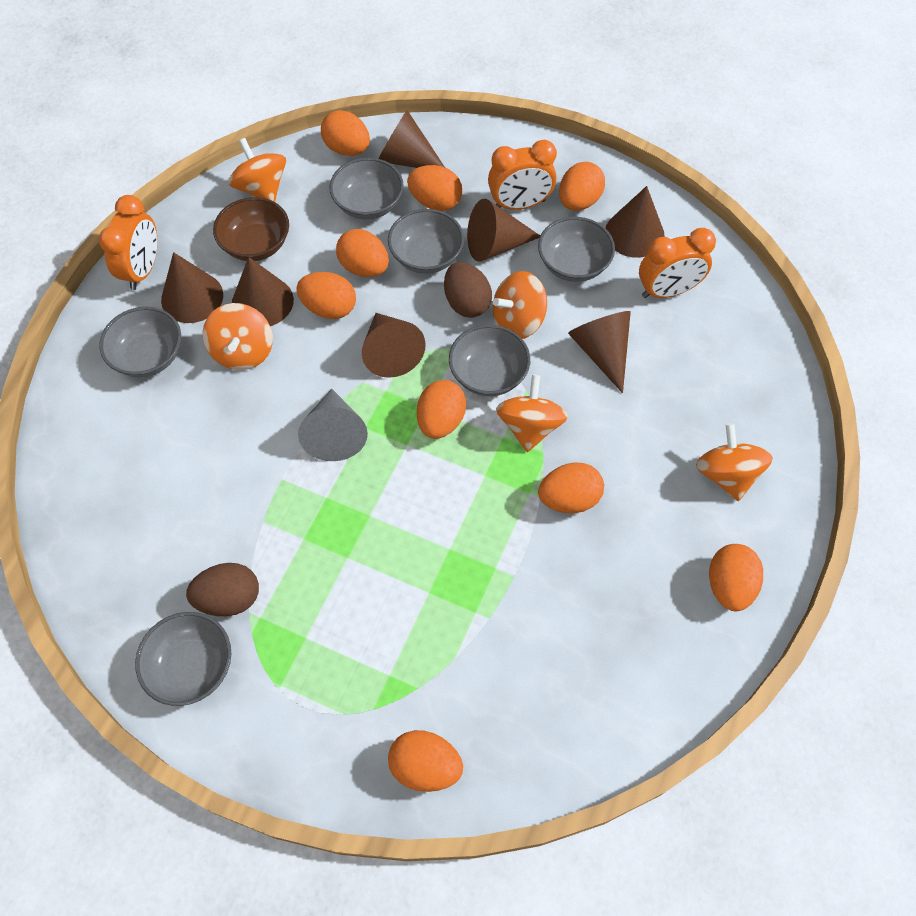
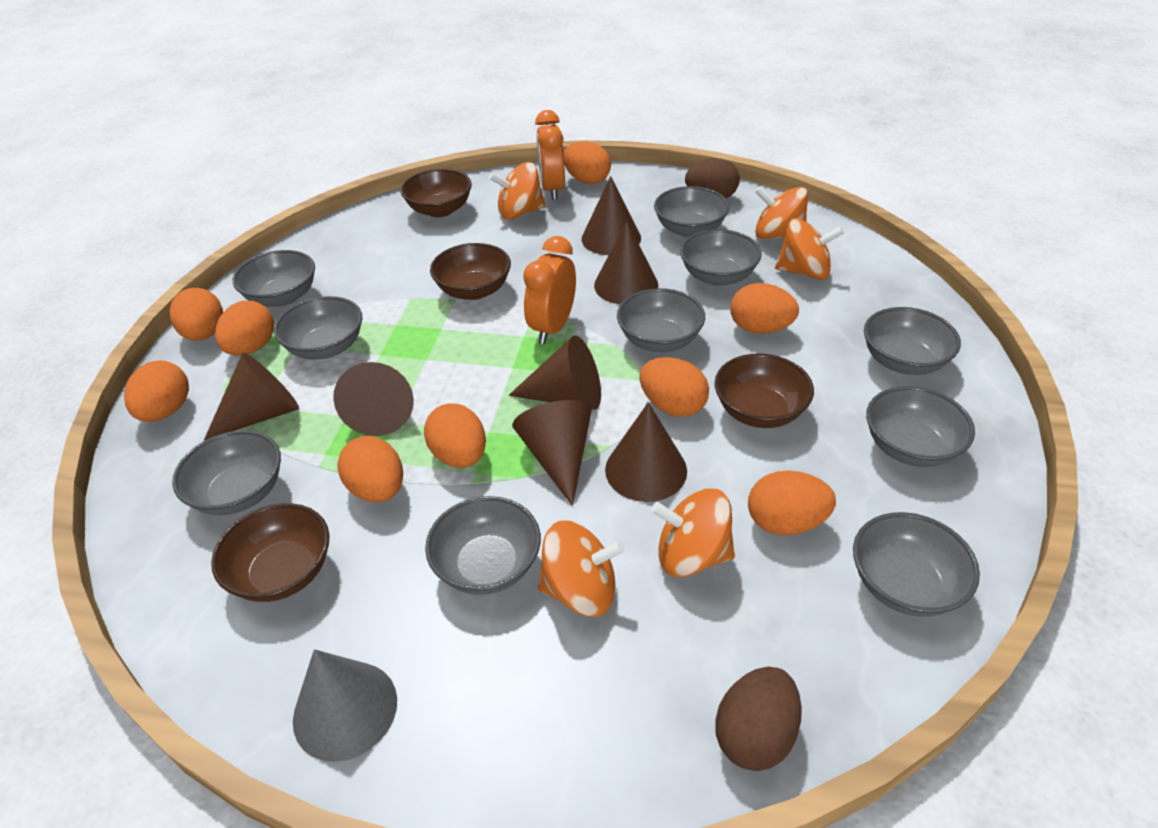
brown bowl: 1 -> 4
grey bowl: 6 -> 10
orange clock: 3 -> 2

